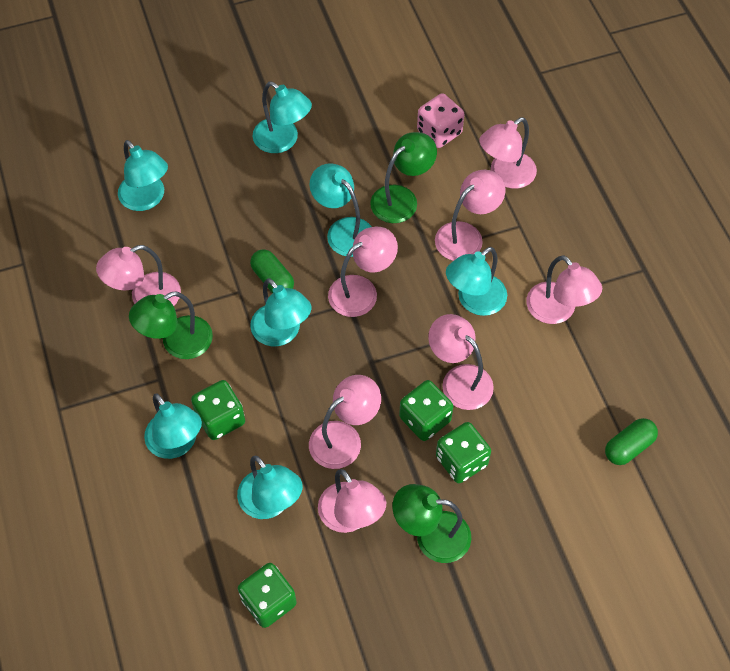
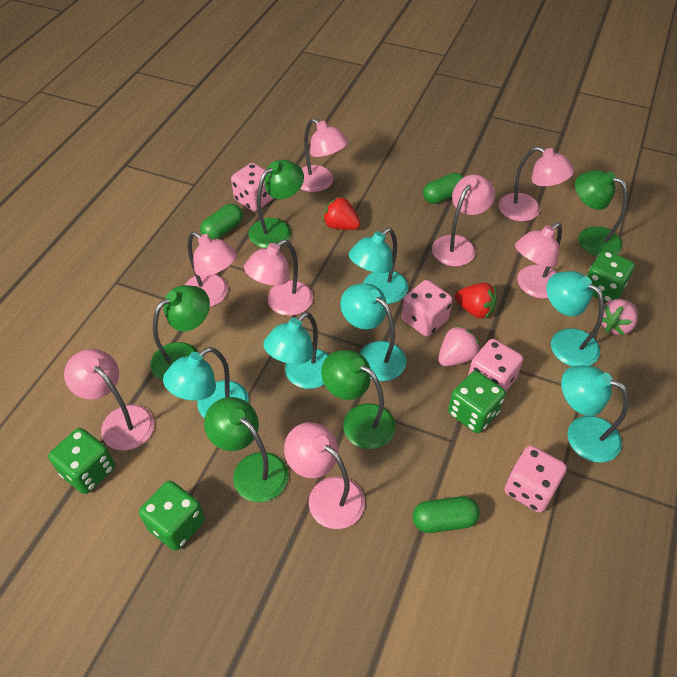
green capsule: 2 -> 3
green lamp: 3 -> 5
pink dice: 1 -> 4
pink strawberry: 0 -> 2
red strawberry: 0 -> 2
turquoise lamp: 7 -> 6

